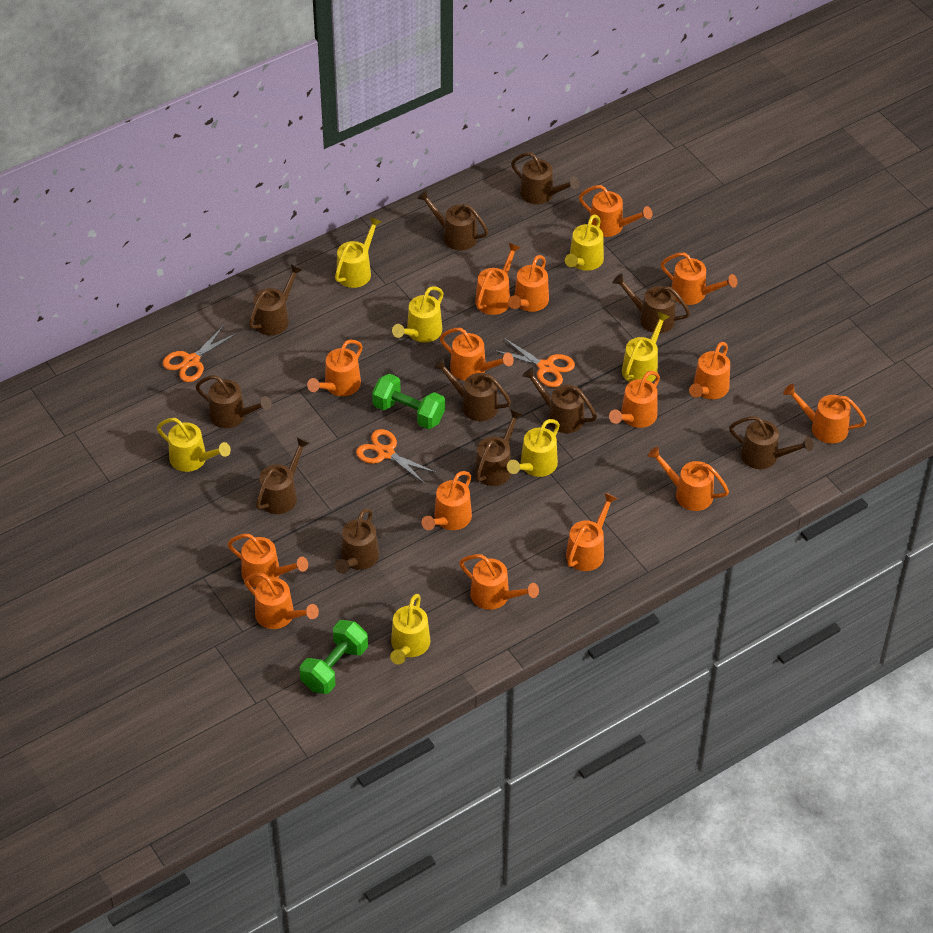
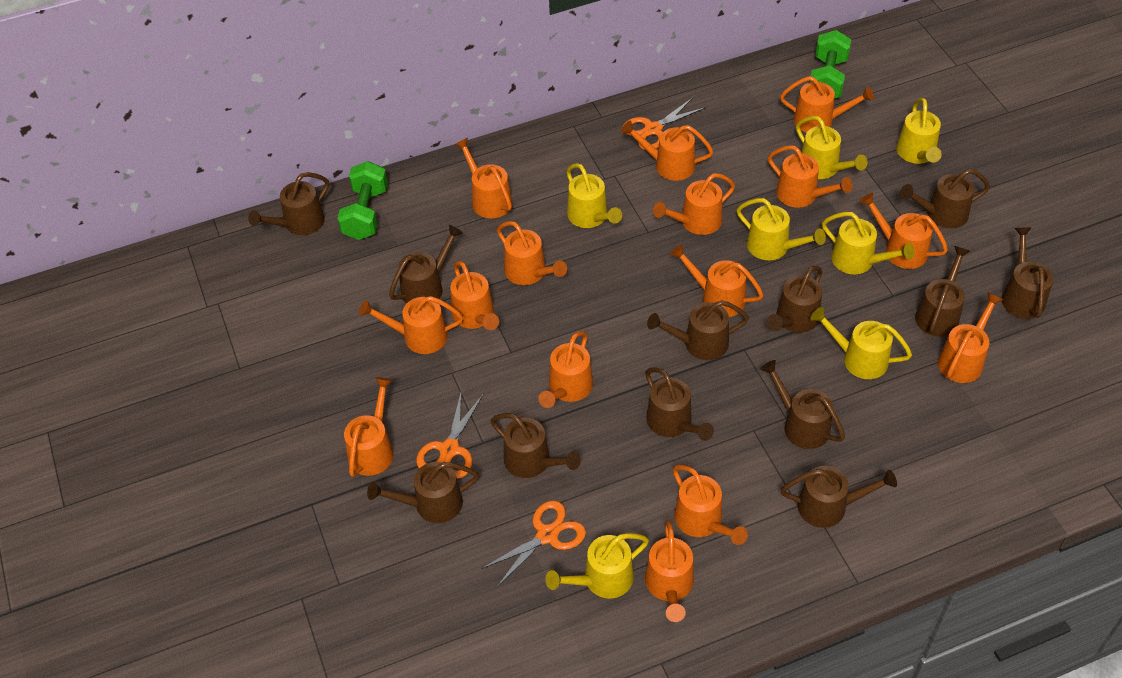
brown watering can: 11 -> 12

